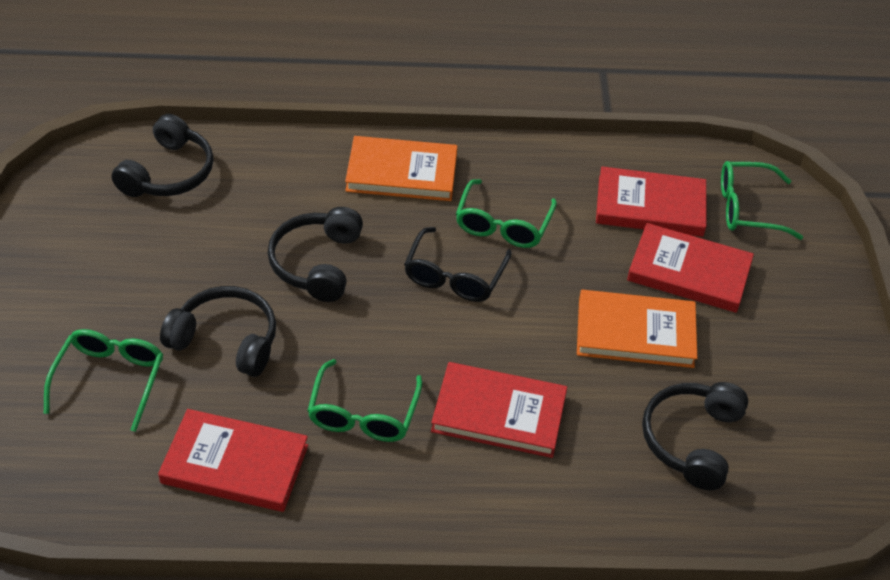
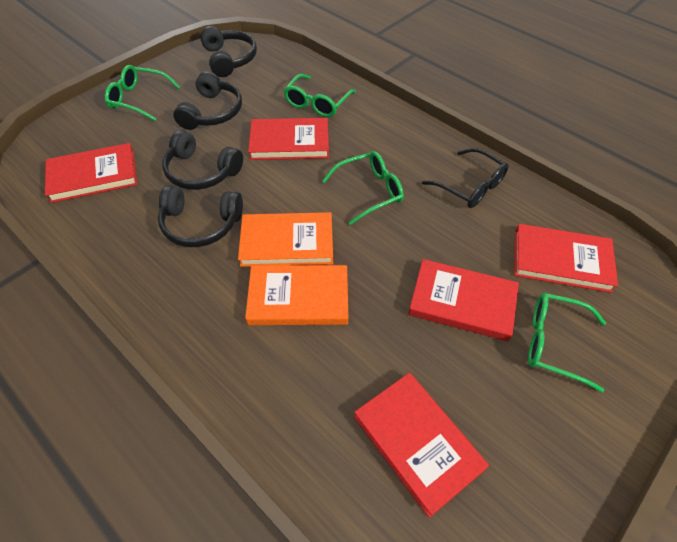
red book: 4 -> 5

